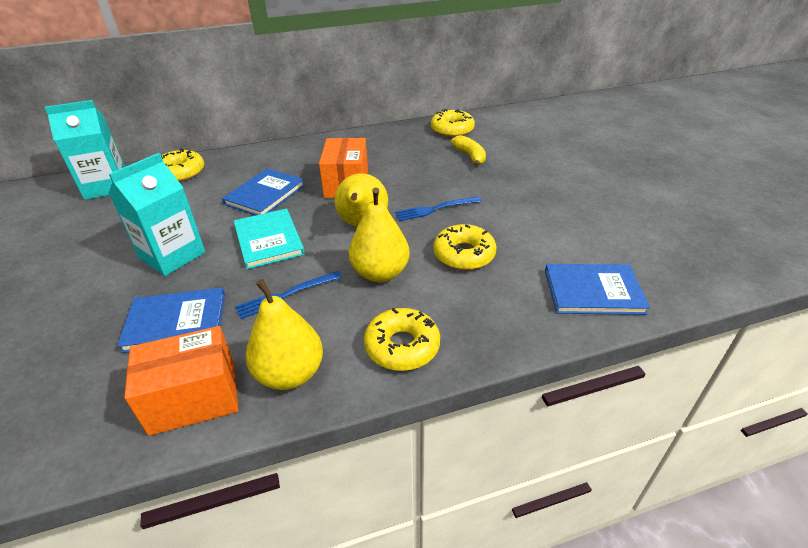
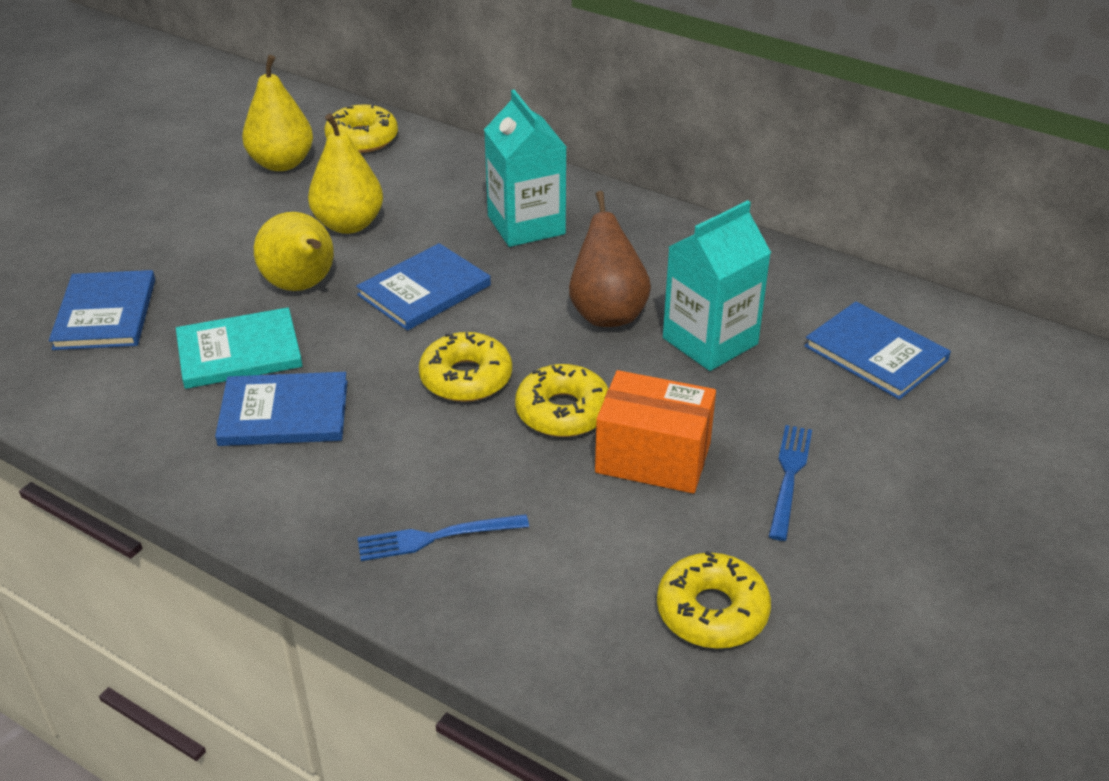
blue book: 3 -> 4
brown pear: 0 -> 1
orange box: 2 -> 1
yellow banana: 1 -> 0

